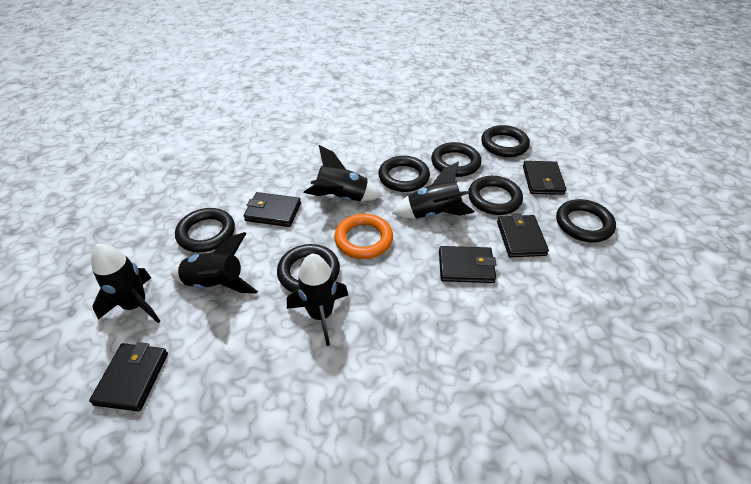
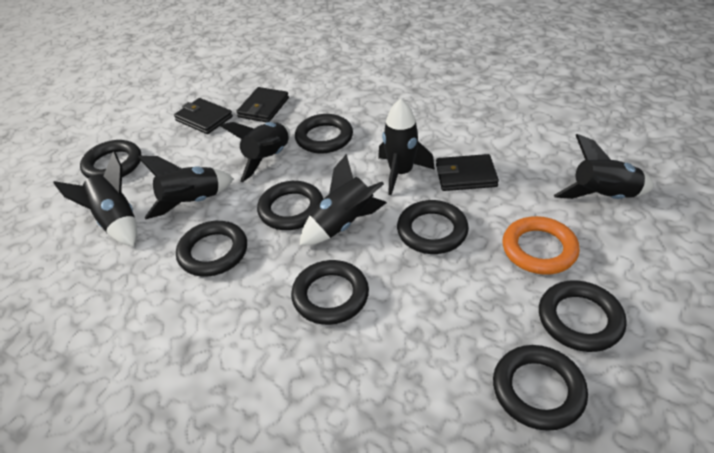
black ring: 7 -> 8
black rocket: 5 -> 6
black wallet: 5 -> 3

